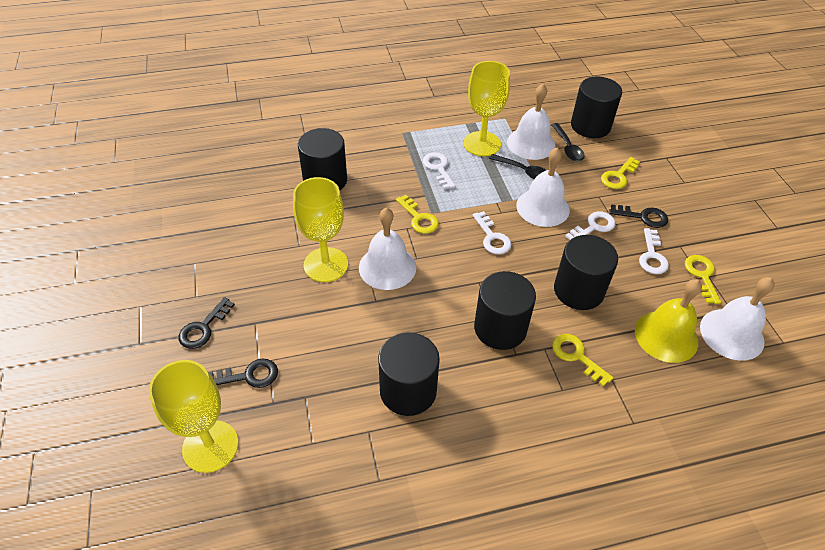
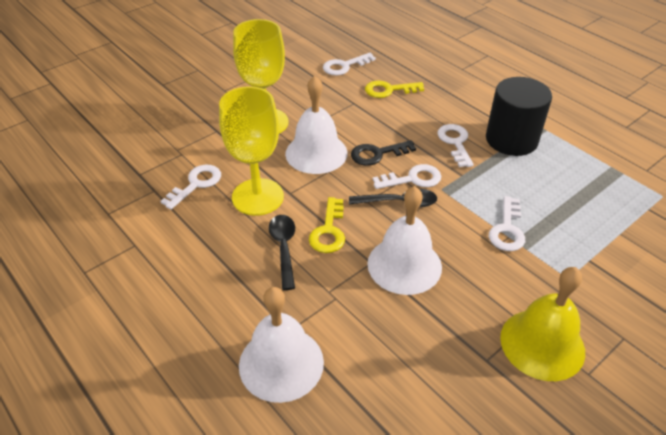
black cylinder: 5 -> 1
black key: 3 -> 1
white bell: 4 -> 3
white key: 4 -> 5
yellow goblet: 3 -> 2
yellow key: 4 -> 2

